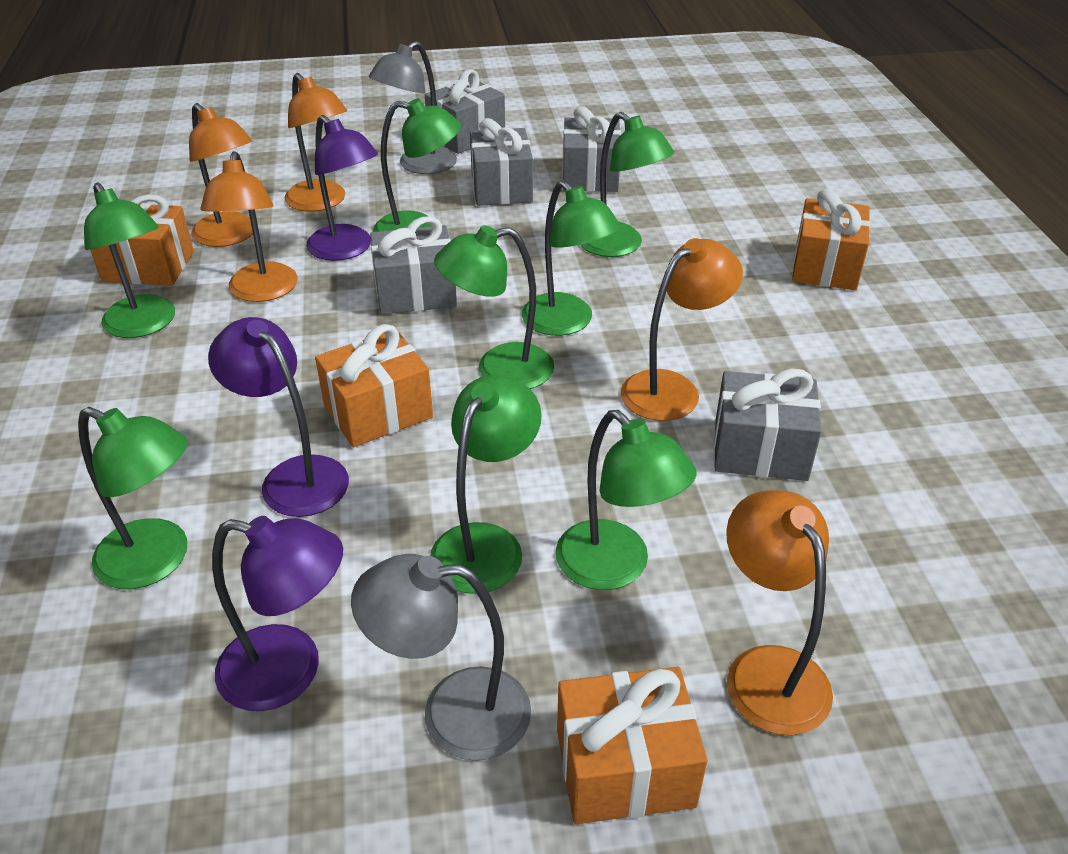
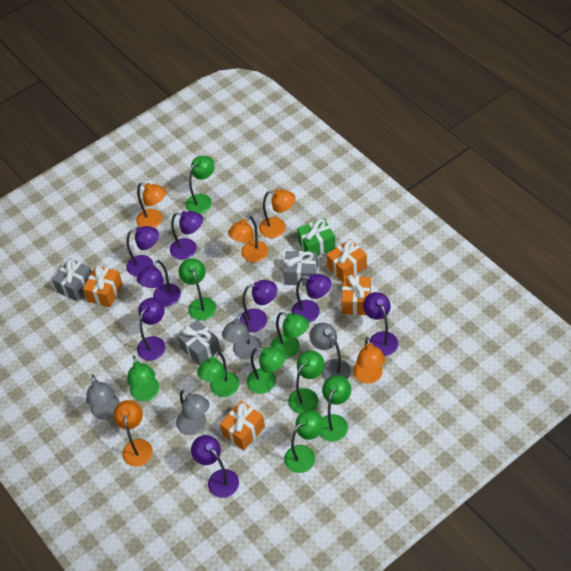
green gift: 0 -> 1
green lamp: 8 -> 9
grey gift: 5 -> 3
grey lamp: 2 -> 4
purple lamp: 3 -> 8

